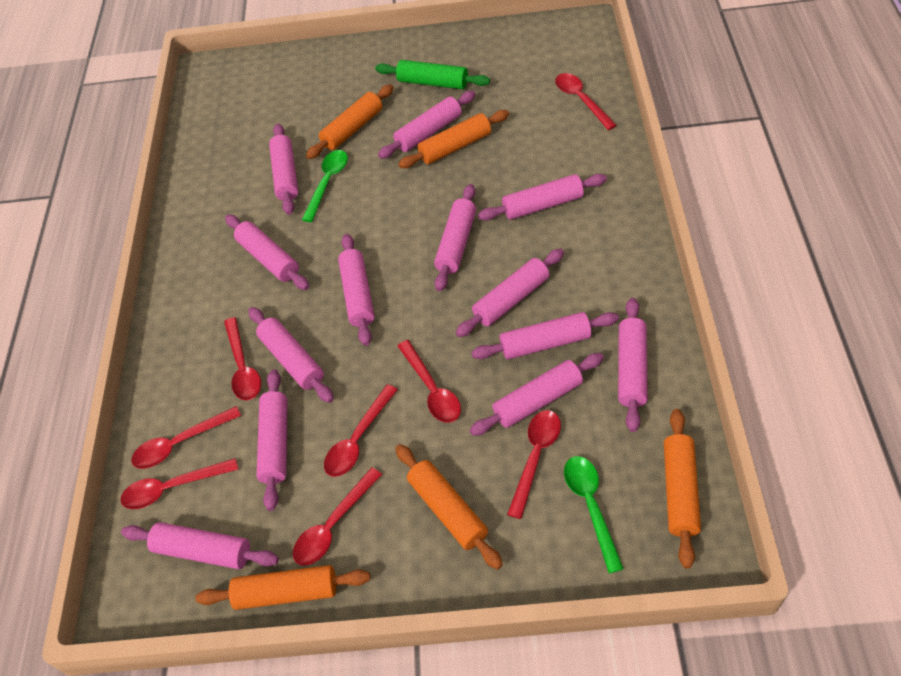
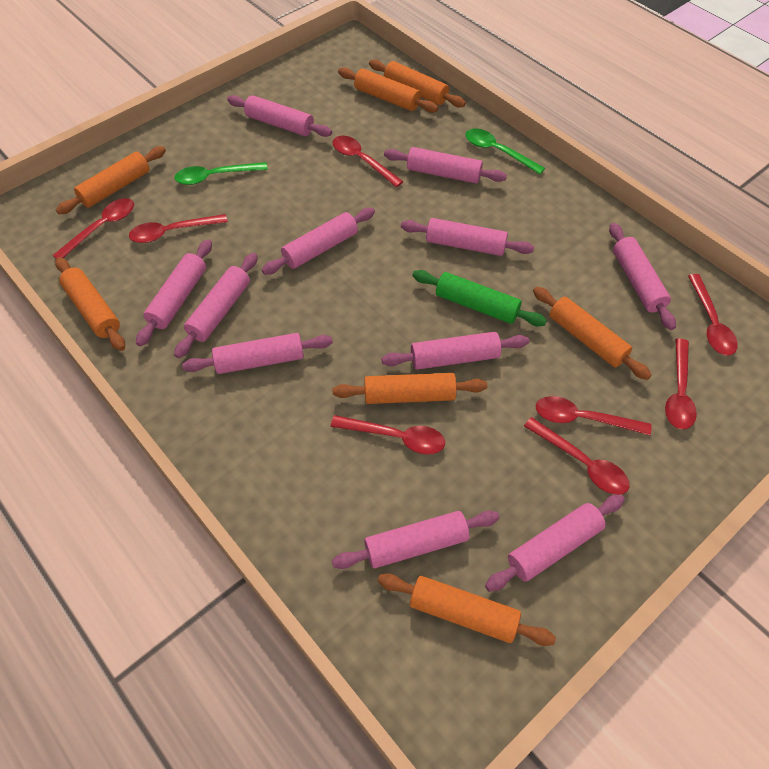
orange rolling pin: 5 -> 7
pink rolling pin: 13 -> 11

